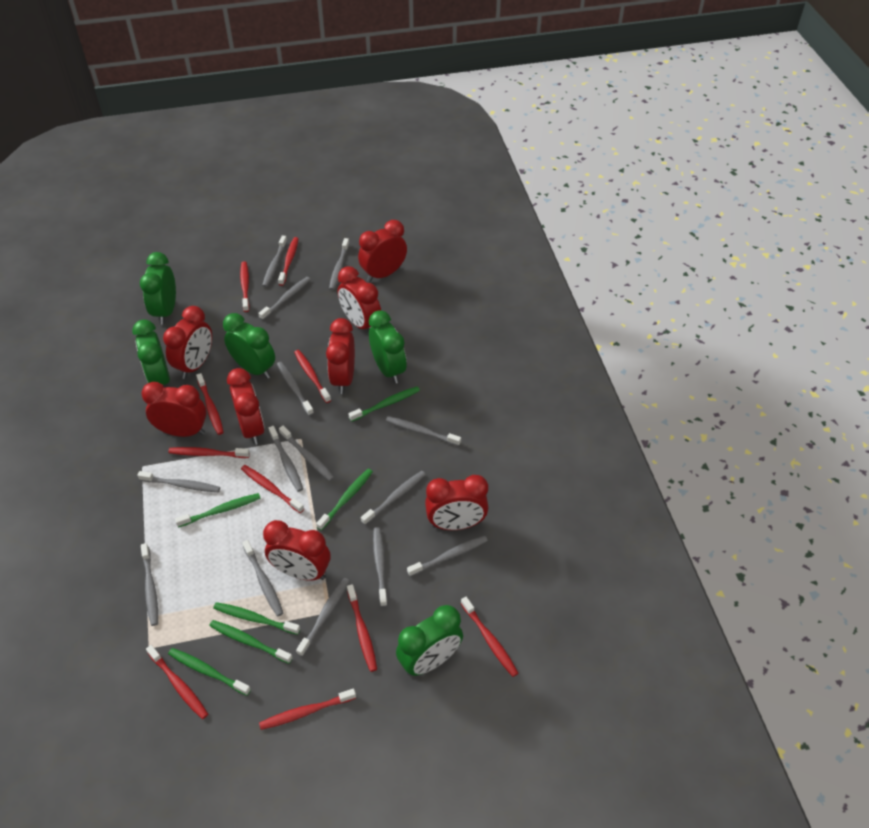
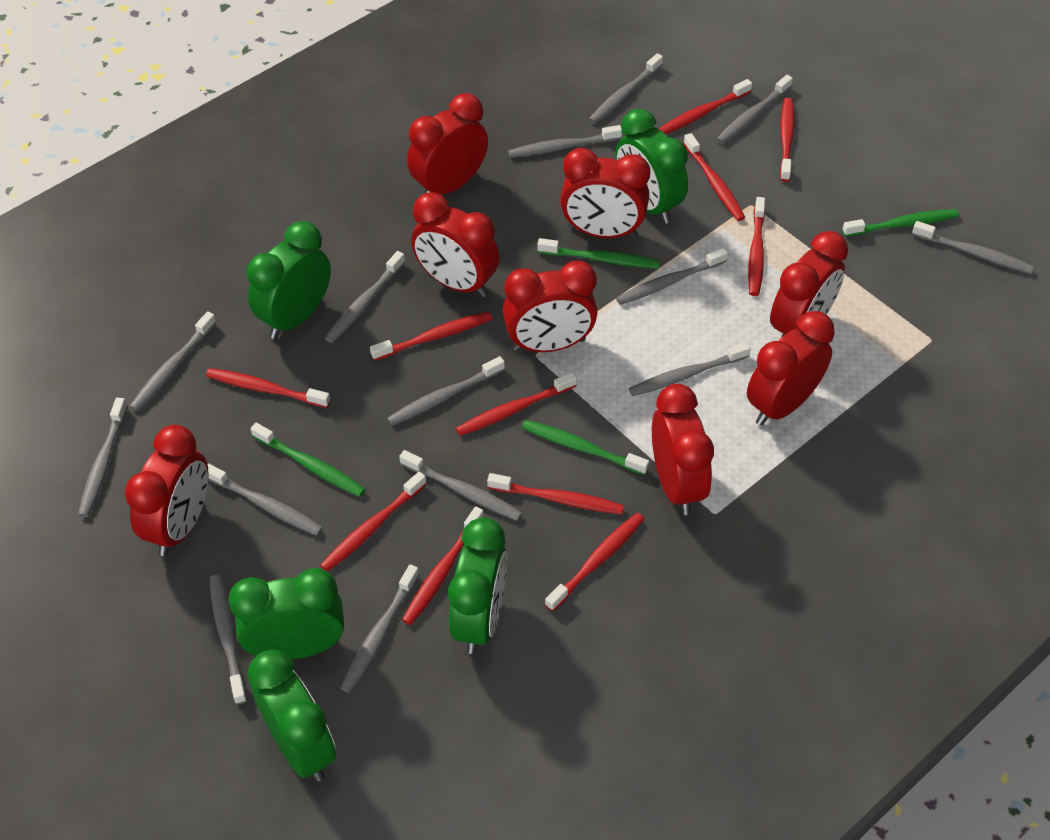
green toothbrush: 6 -> 4
red toothbrush: 10 -> 11

